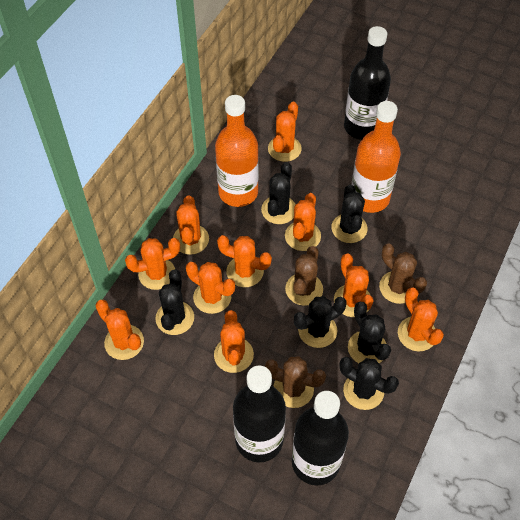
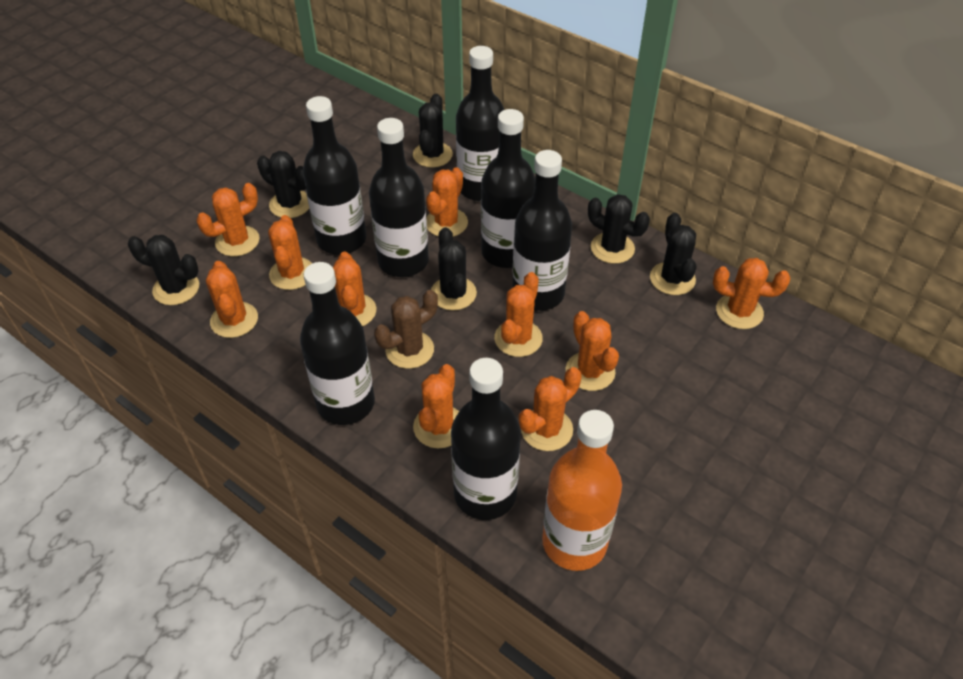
black bottle: 3 -> 7
brown cactus: 3 -> 1
orange bottle: 2 -> 1

